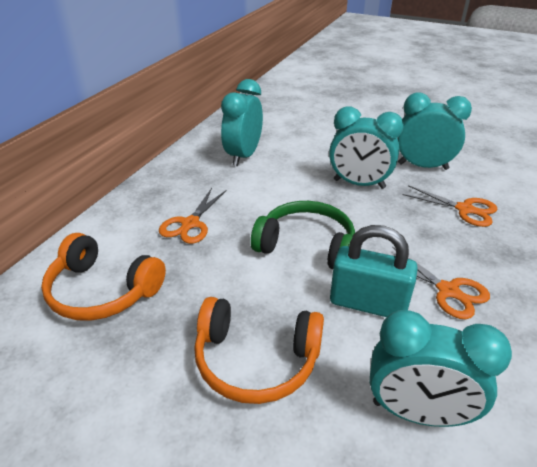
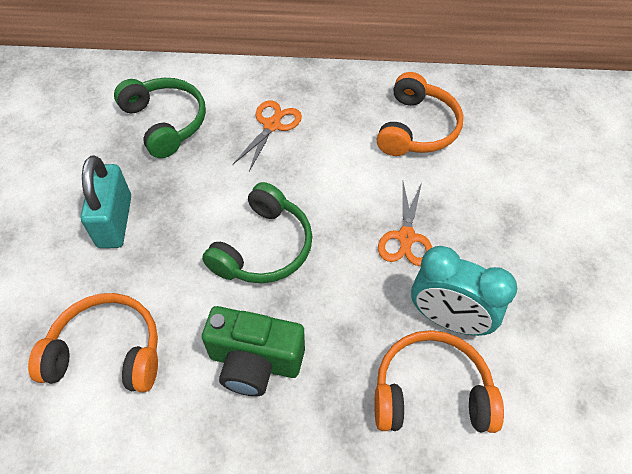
green camera: 0 -> 1
green headphones: 1 -> 2
orange headphones: 2 -> 3
orange scissors: 3 -> 2
turquoise clock: 4 -> 1

